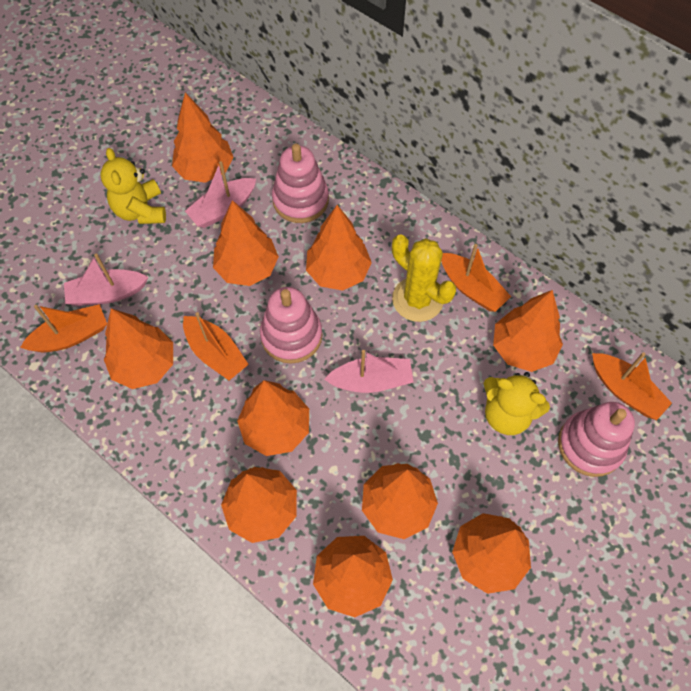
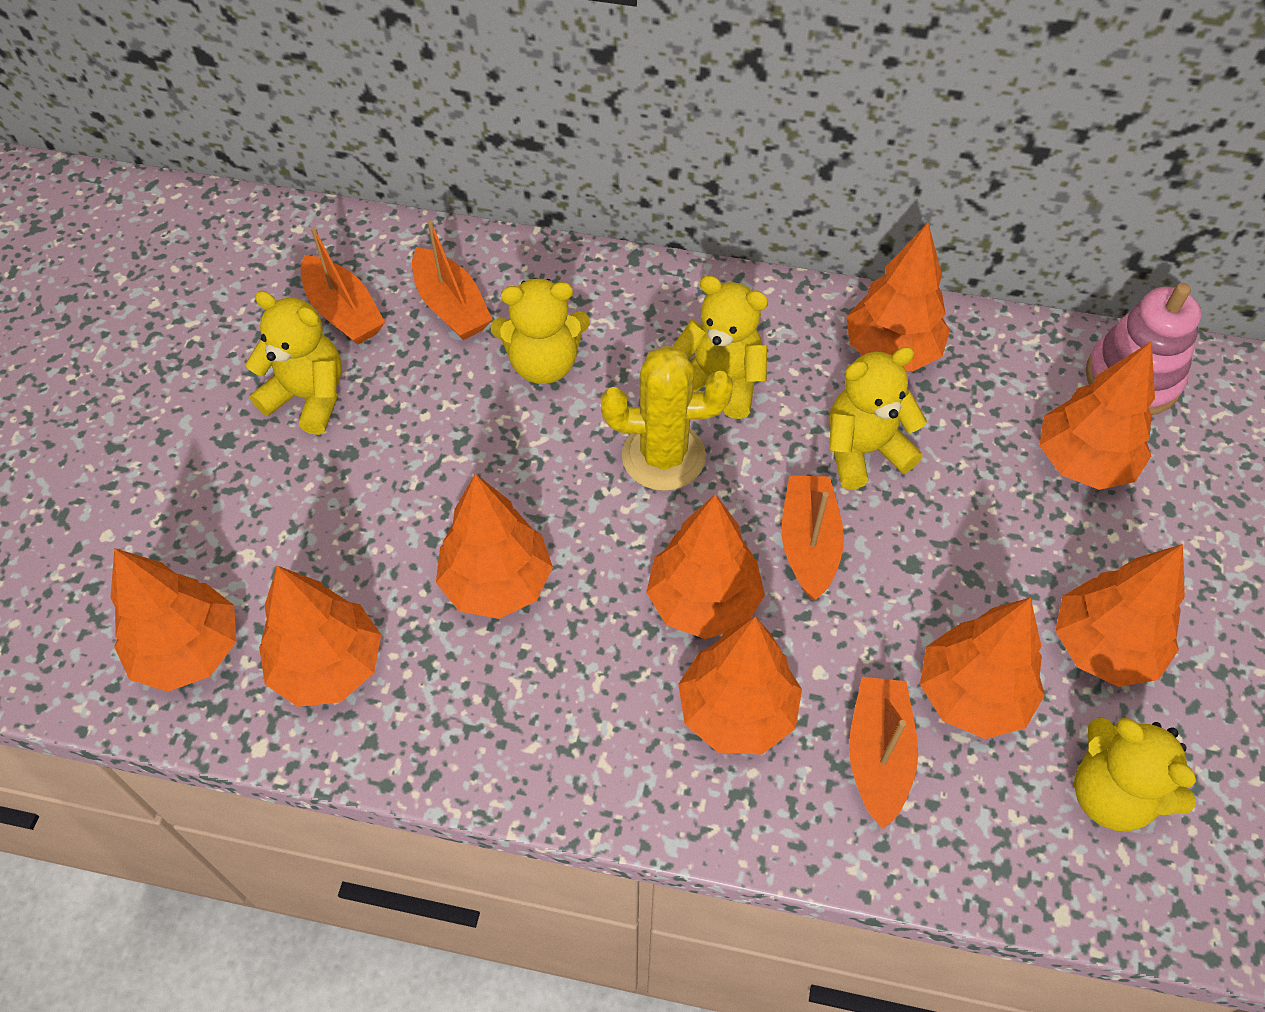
orange tree: 10 -> 9
pink boat: 3 -> 0
pink stacking toy: 3 -> 1
yellow teddy bear: 2 -> 5

